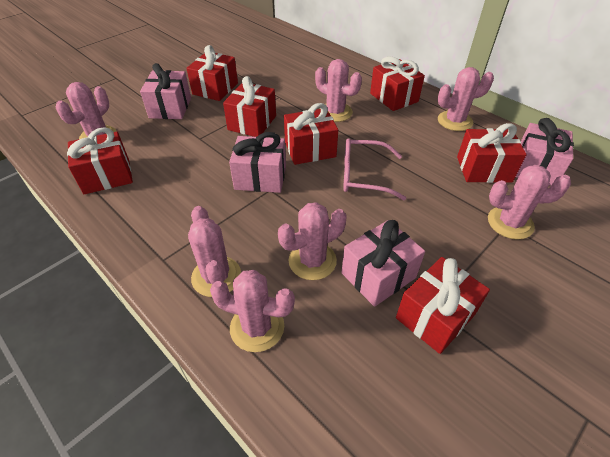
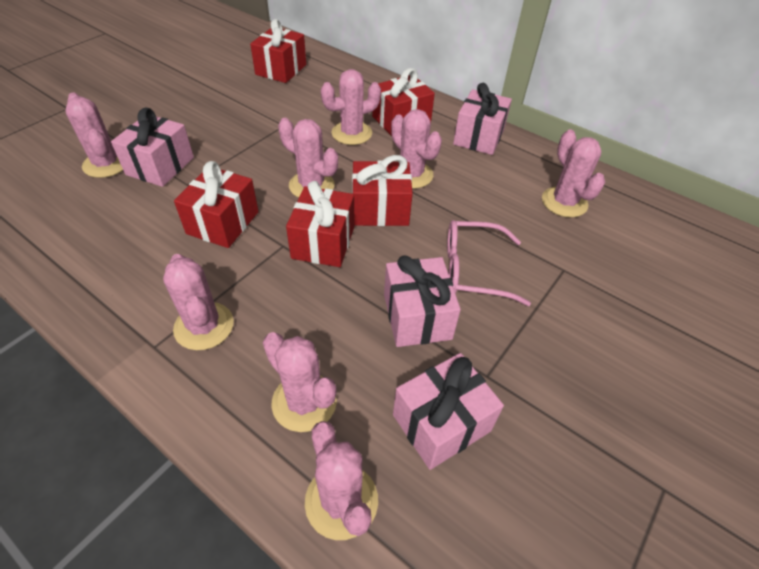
pink cactus: 7 -> 8
red gift: 7 -> 5

